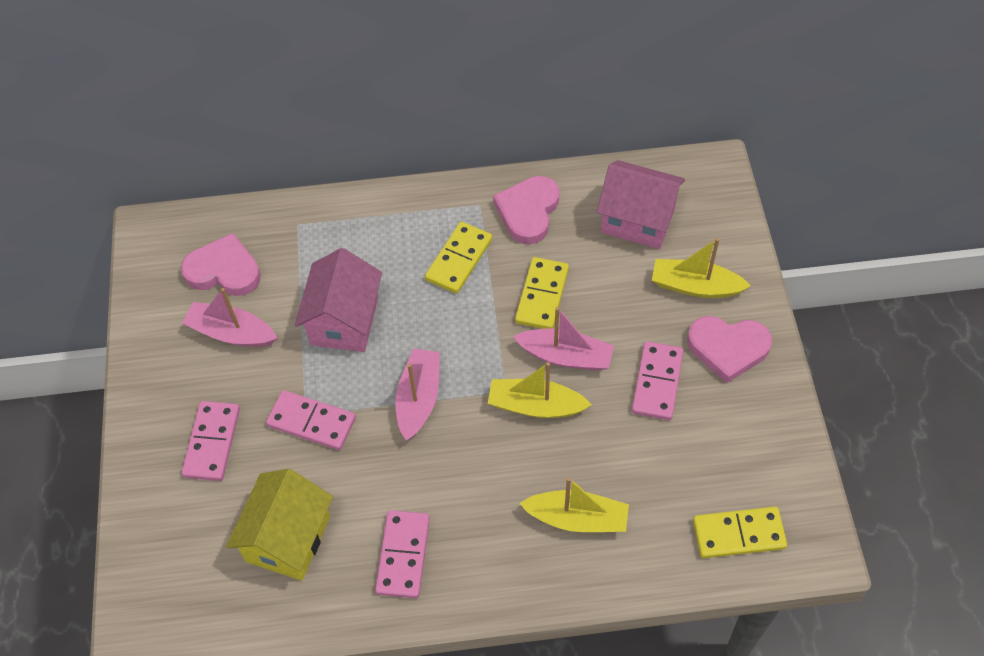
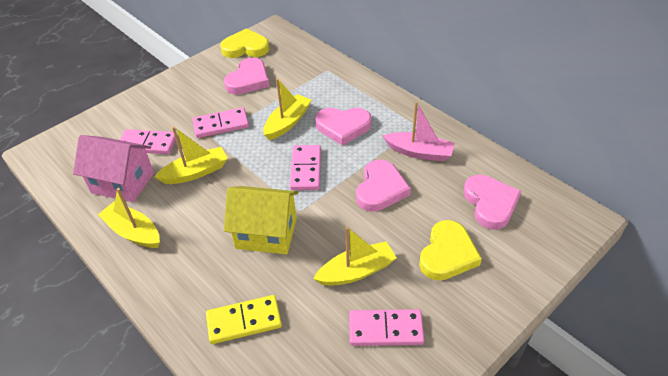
pink boat: 3 -> 1
pink heart: 3 -> 4
pink house: 2 -> 1
yellow boat: 3 -> 4
yellow domino: 3 -> 1
yellow heart: 0 -> 2

